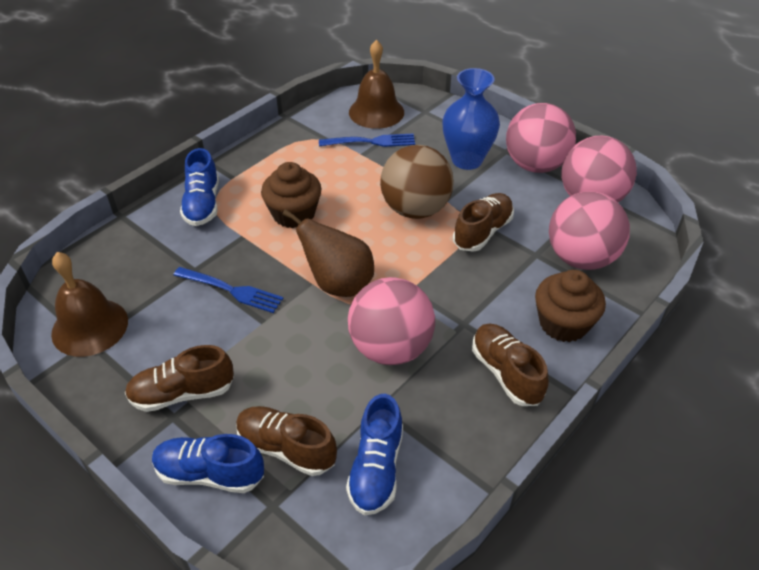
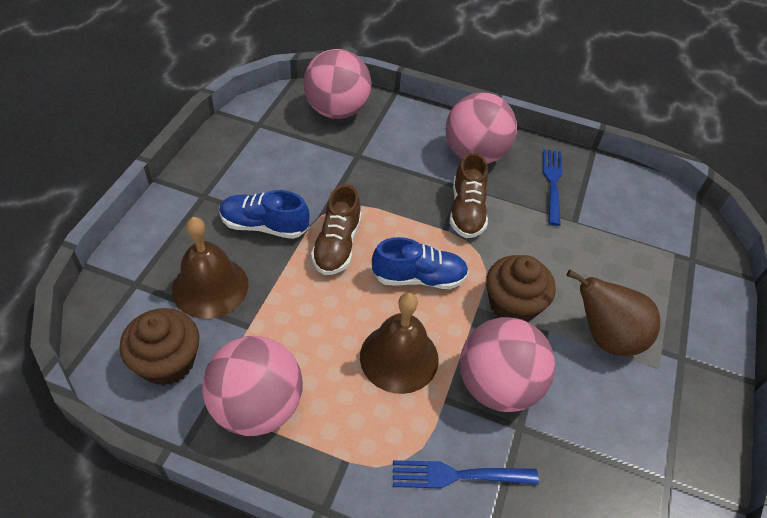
blue shoe: 3 -> 2
blue vase: 1 -> 0
brown ball: 1 -> 0
brown shoe: 4 -> 2

